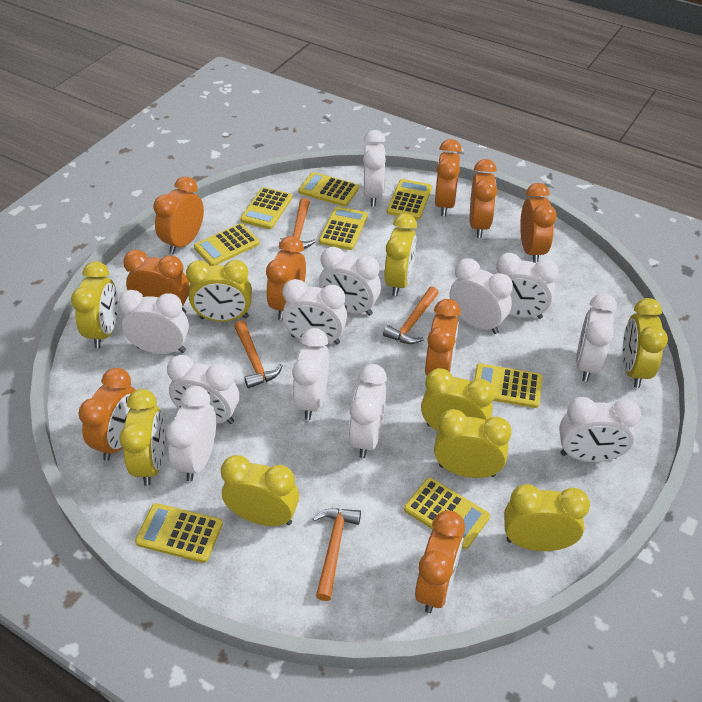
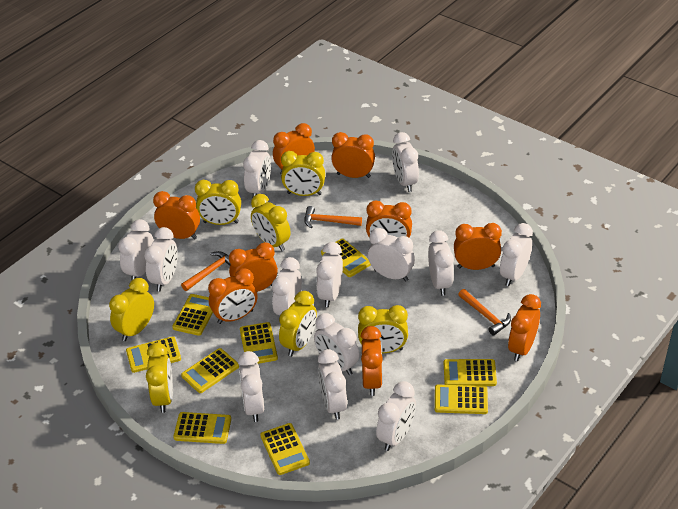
orange hammer: 4 -> 3
white clock: 12 -> 13
yellow calculator: 8 -> 9
yellow clock: 9 -> 7

